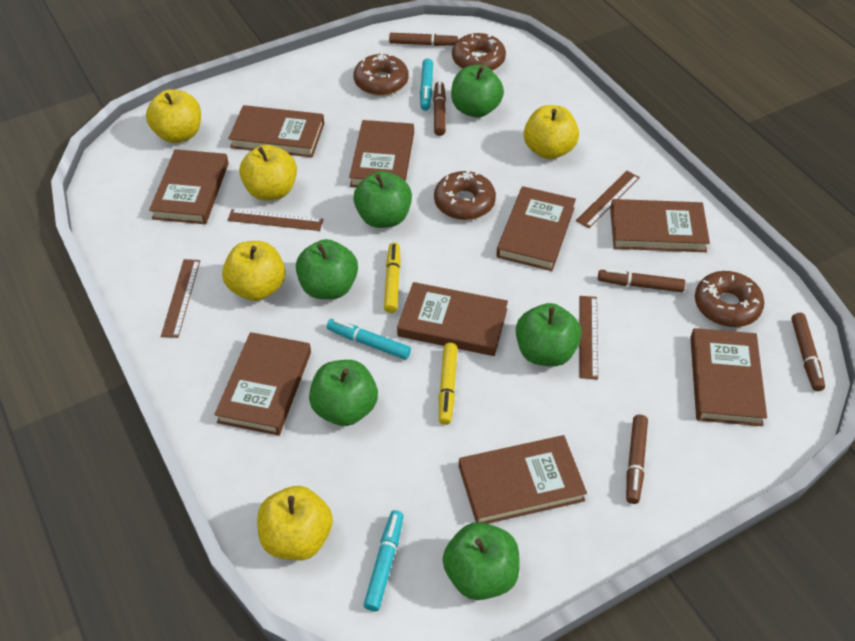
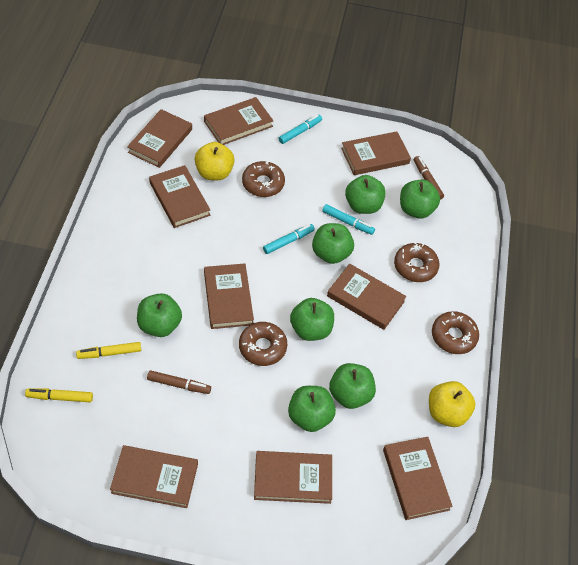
brown marker: 5 -> 2
brown ruler: 4 -> 0
green apple: 6 -> 7
yellow apple: 5 -> 2

